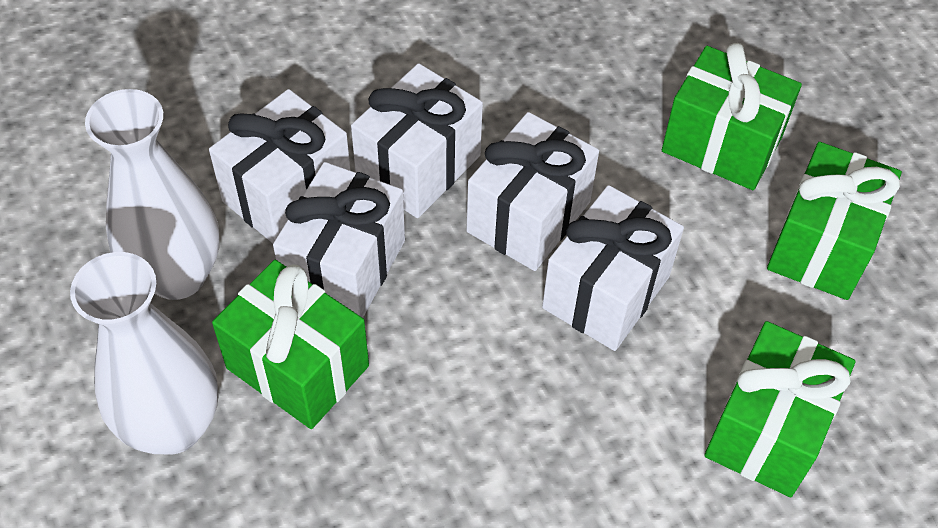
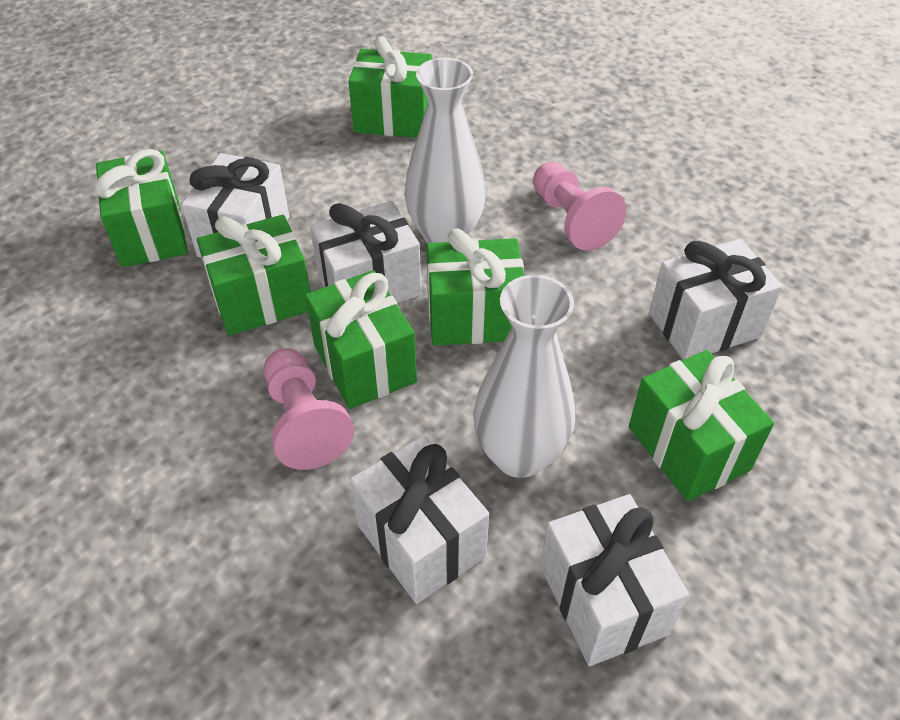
green gift: 4 -> 6
pink pawn: 0 -> 2

